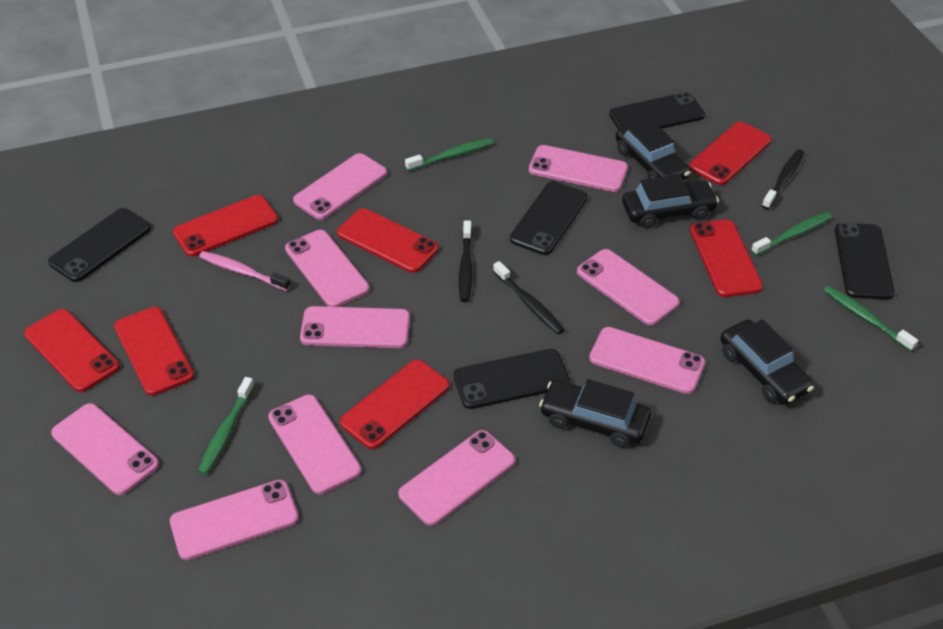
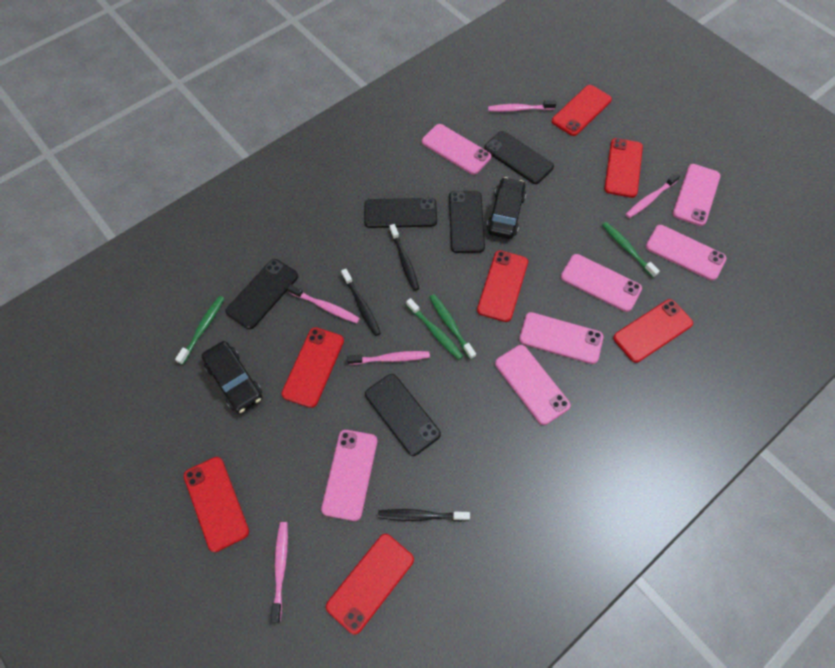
black car: 4 -> 2
pink phone: 10 -> 7
pink toothbrush: 1 -> 5

